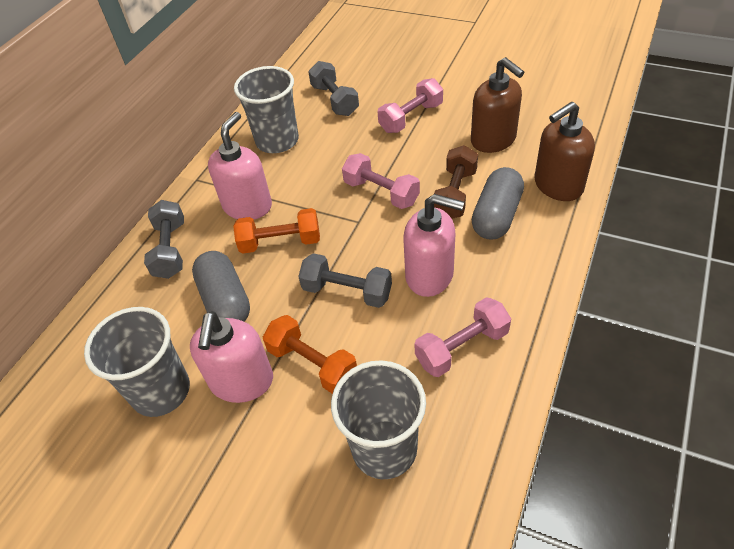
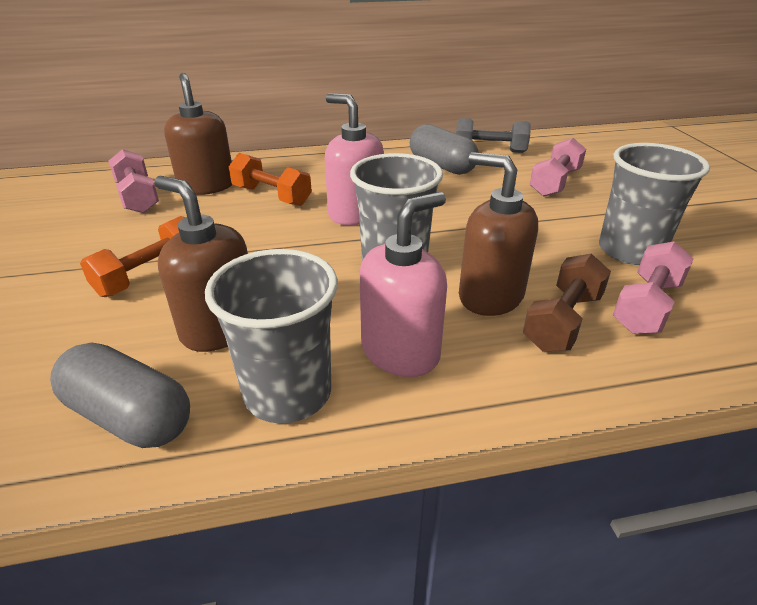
brown soap dispenser: 2 -> 3
grey dumbbell: 3 -> 1
pink soap dispenser: 3 -> 2

